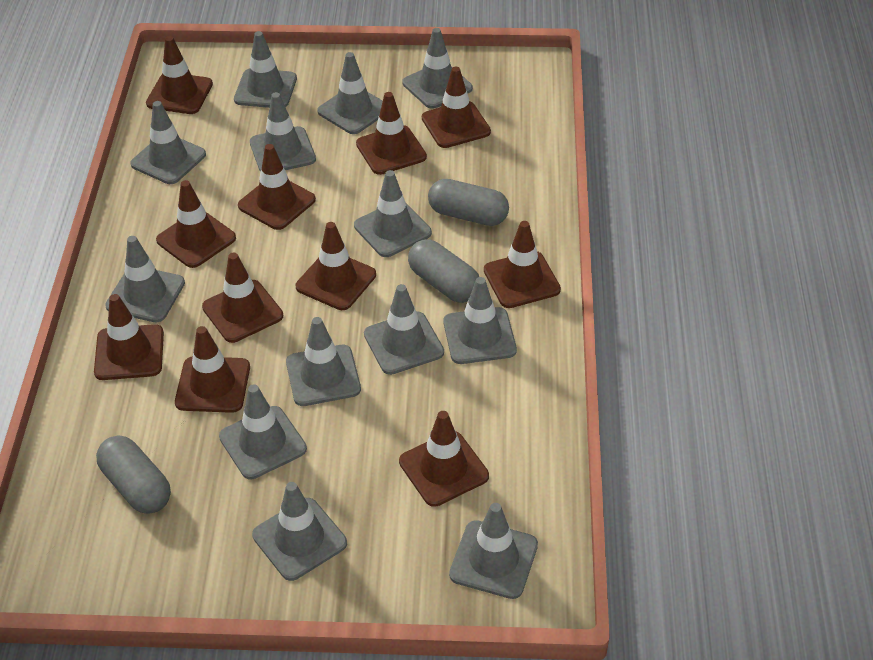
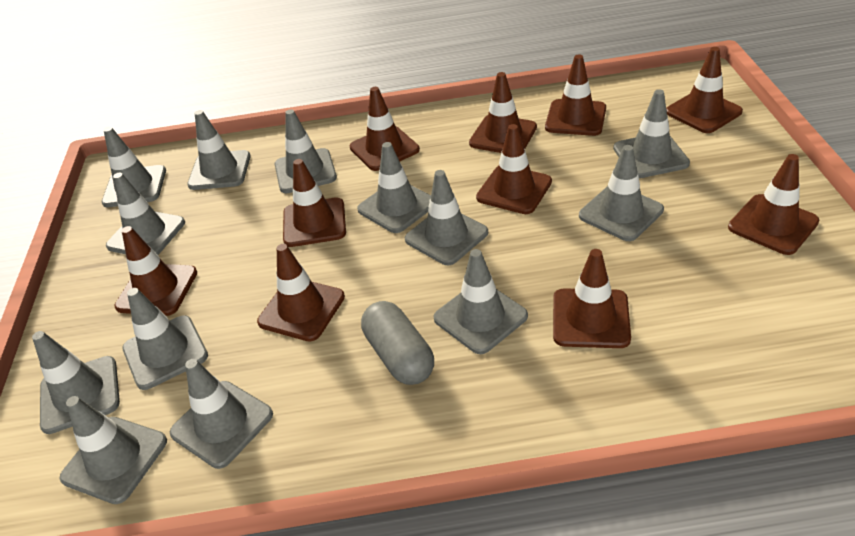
brown traffic cone: 11 -> 10
grey capsule: 3 -> 1

